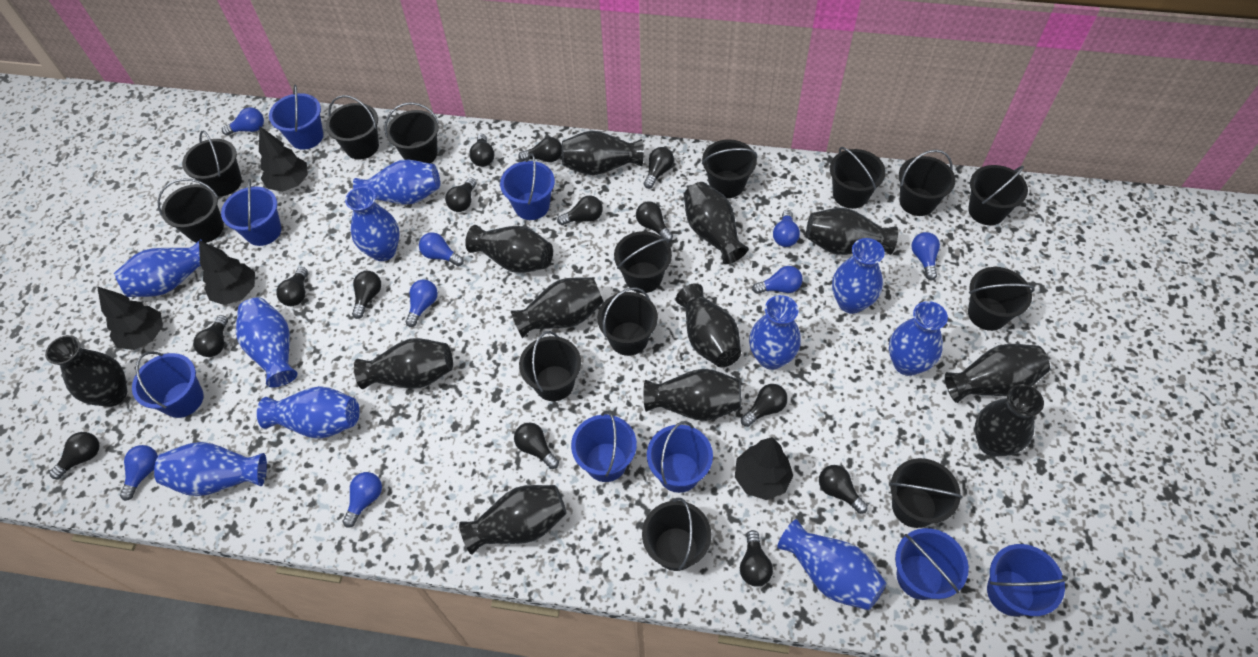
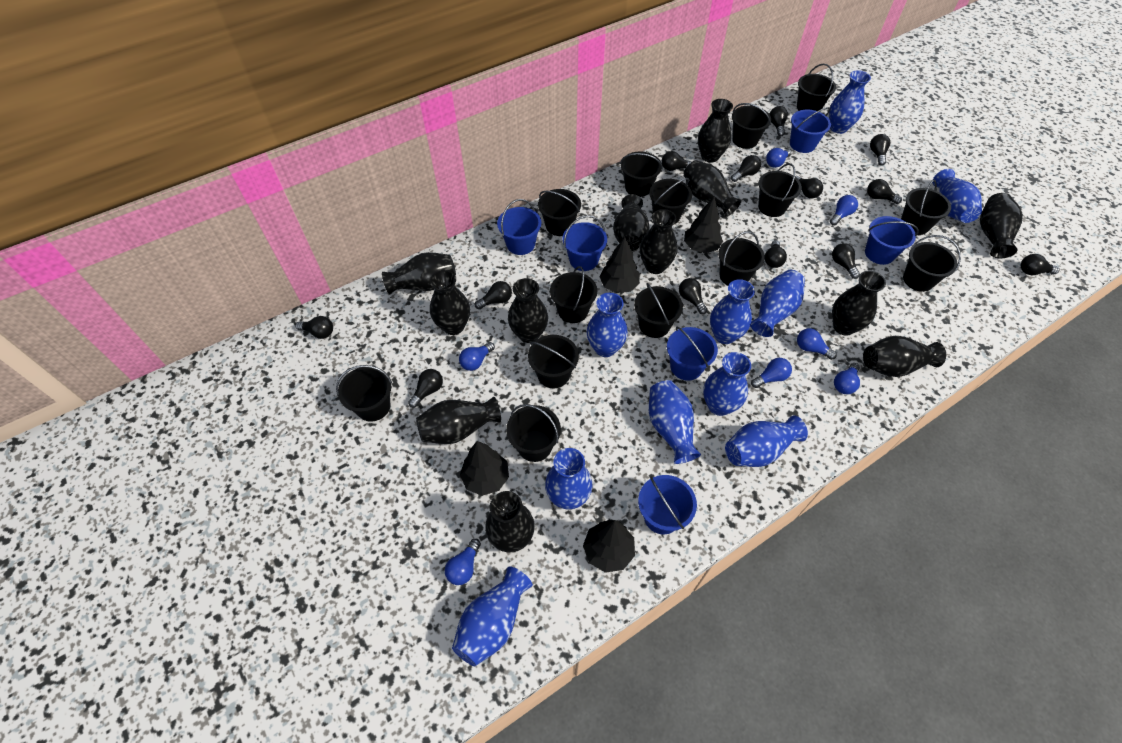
black light bulb: 14 -> 13
blue bucket: 8 -> 6
blue light bulb: 8 -> 7

